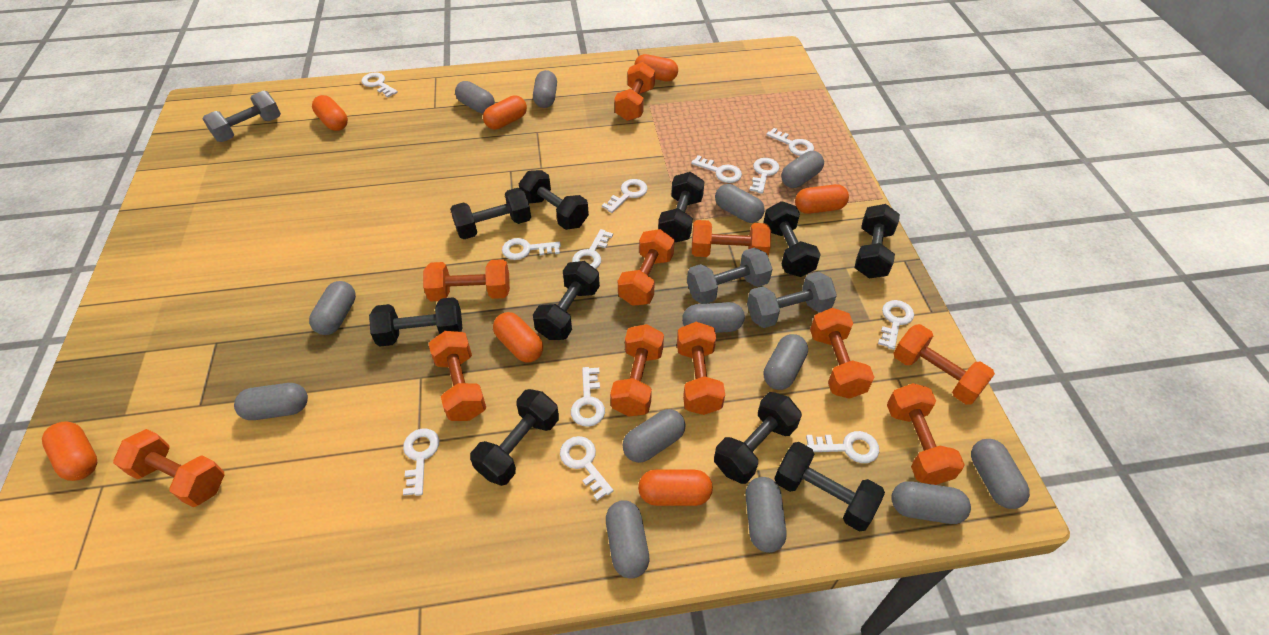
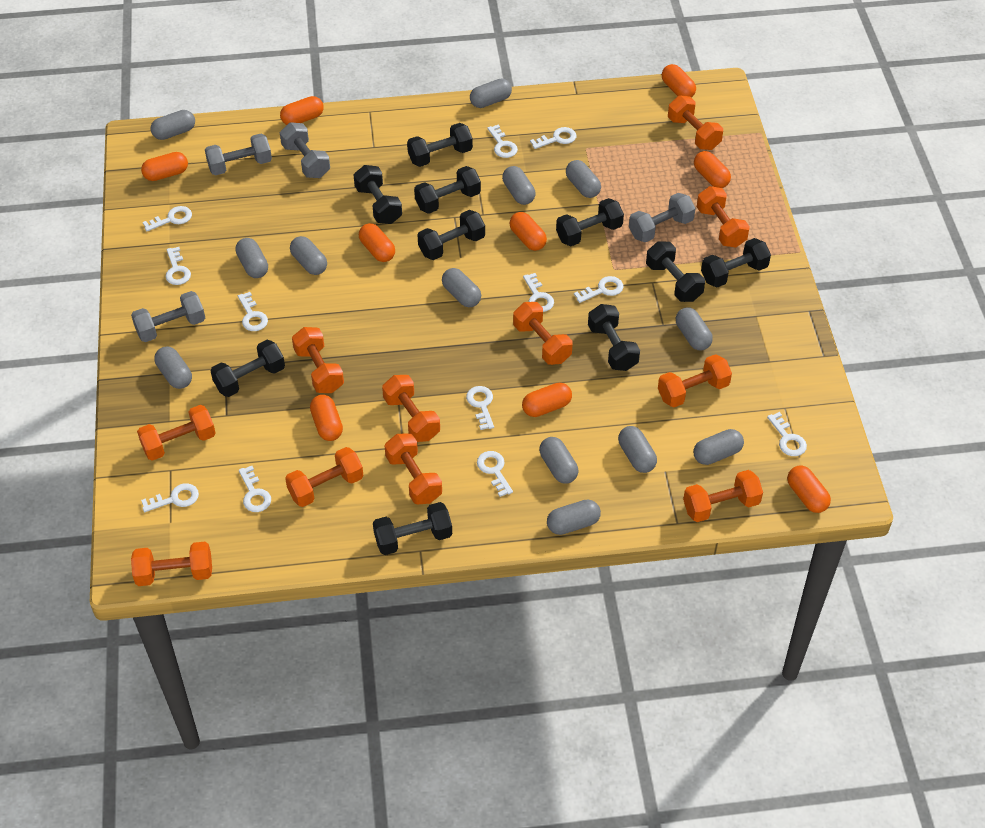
grey dumbbell: 3 -> 4
orange capsule: 7 -> 9

